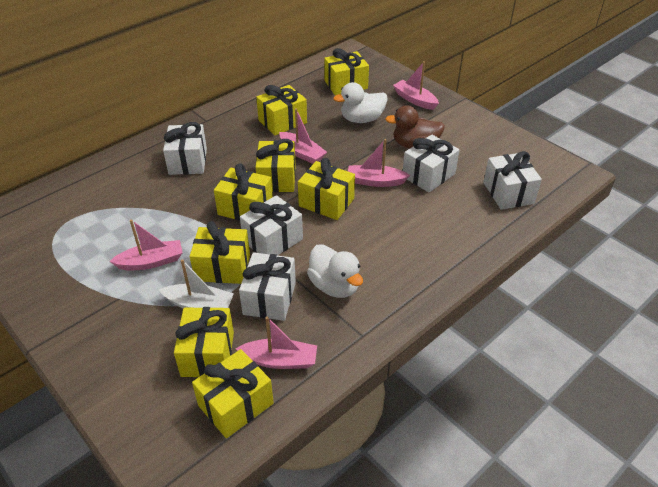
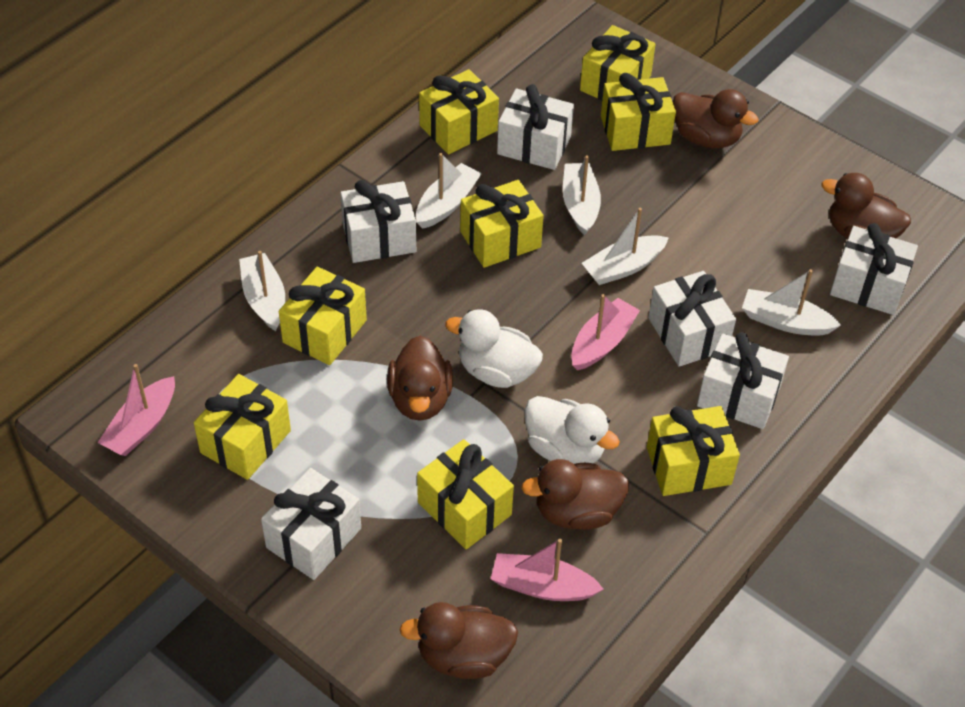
brown duck: 1 -> 5
pink boat: 5 -> 3
white boat: 1 -> 5
white gift: 5 -> 6

